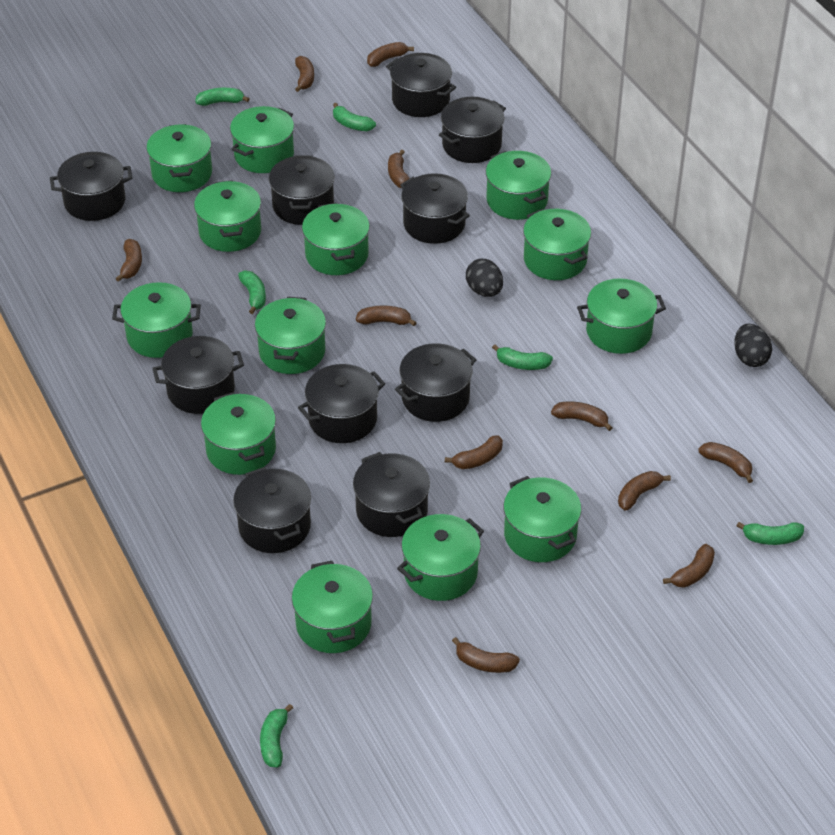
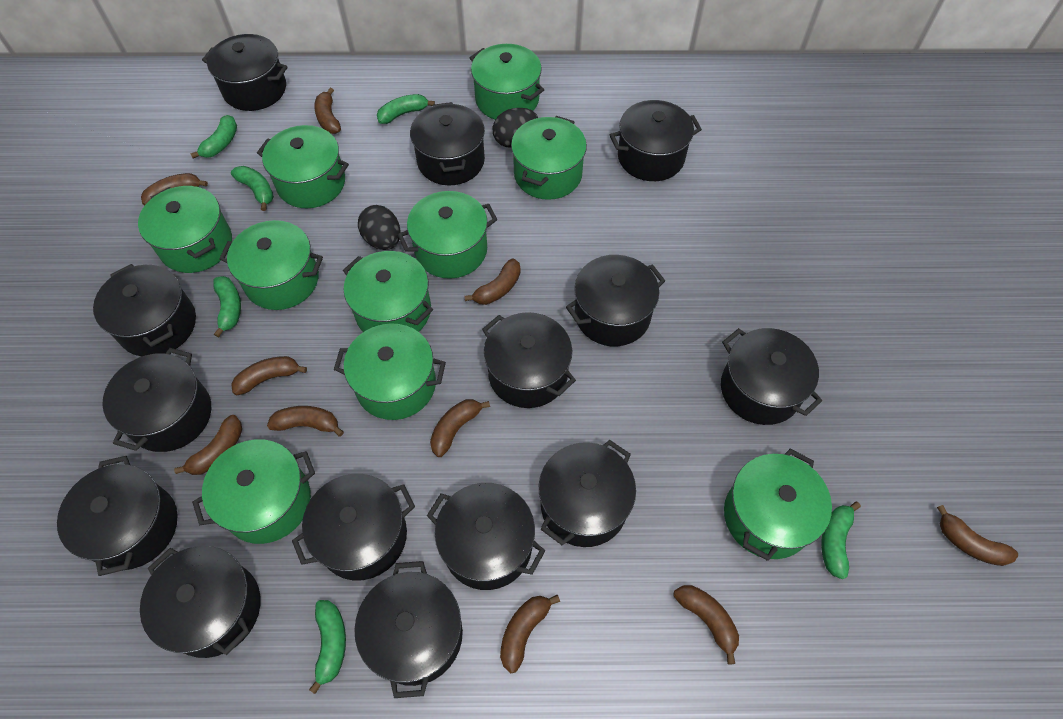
black pot: 10 -> 14
brown banana: 11 -> 10
green pot: 13 -> 10

